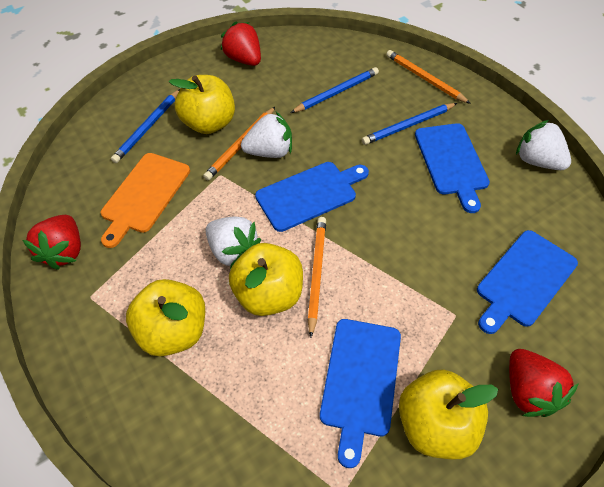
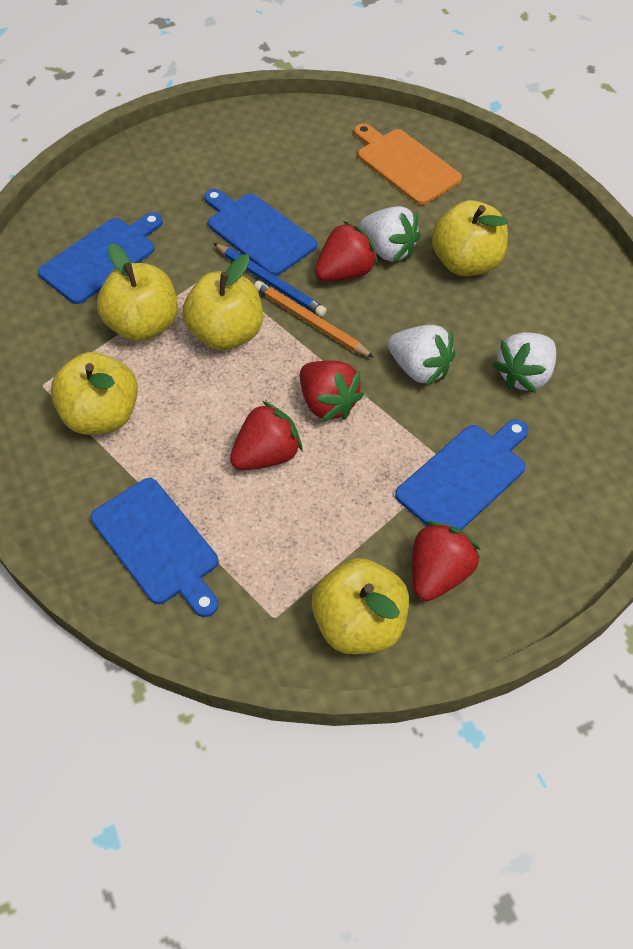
blue pencil: 3 -> 1
orange pencil: 3 -> 1
red strawberry: 3 -> 4
yellow apple: 4 -> 5

